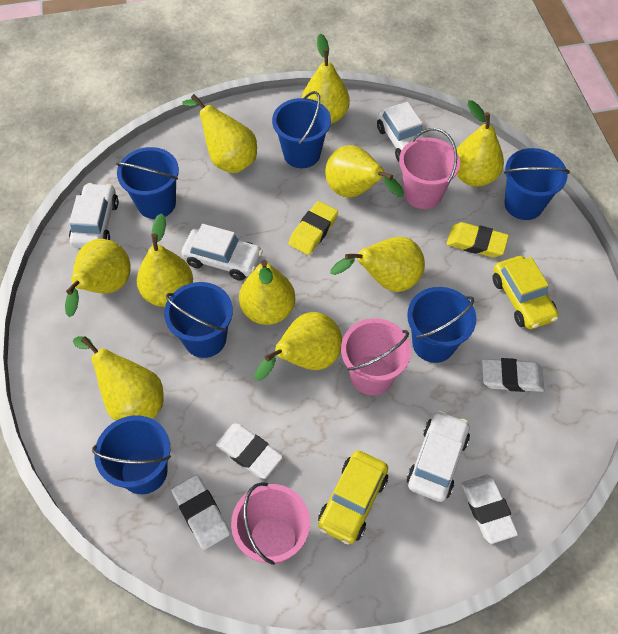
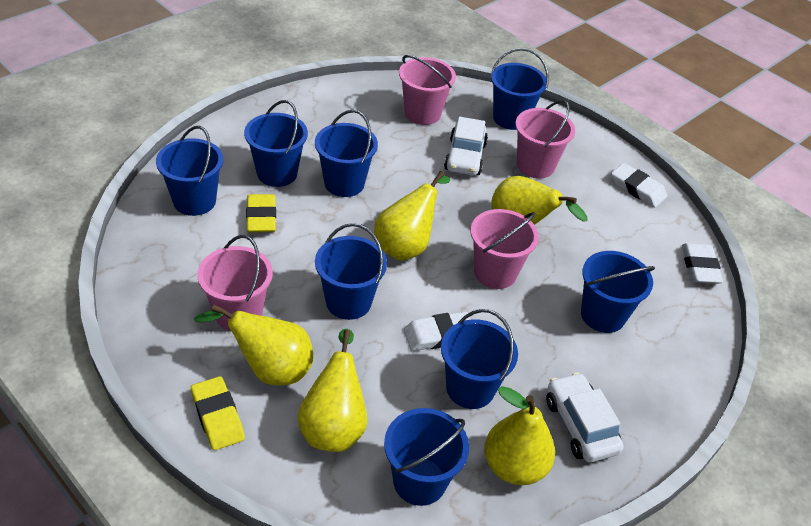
blue bucket: 6 -> 8
pink bucket: 3 -> 4
white car: 4 -> 2
white eraser: 4 -> 3
yellow car: 2 -> 0
yellow pear: 10 -> 5

